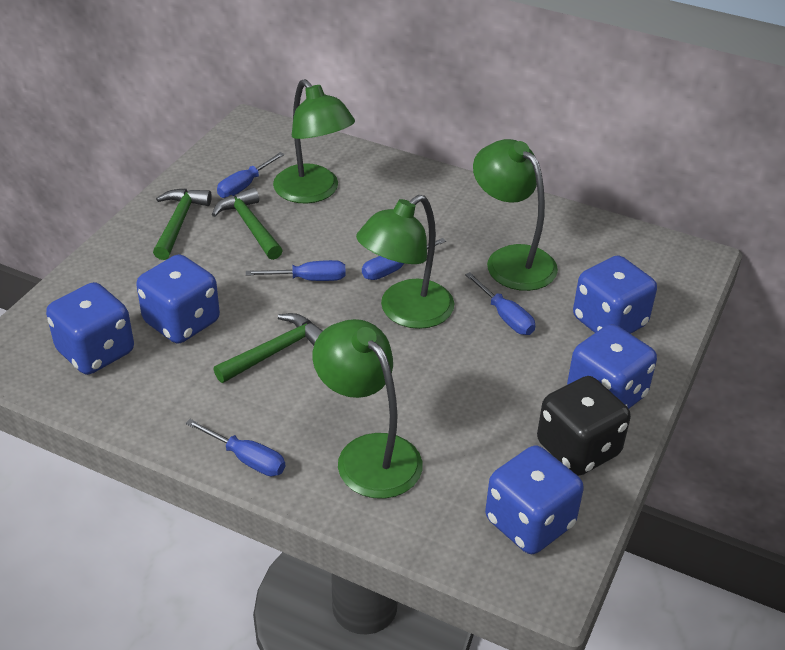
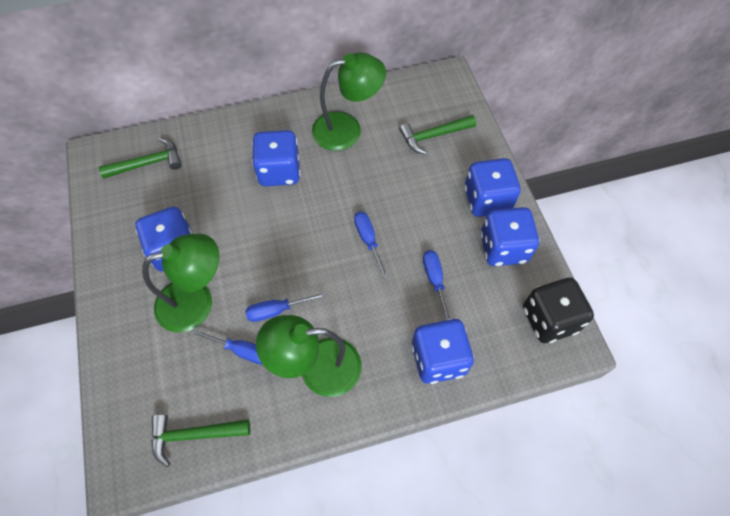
blue screwdriver: 5 -> 4
green lamp: 4 -> 3

